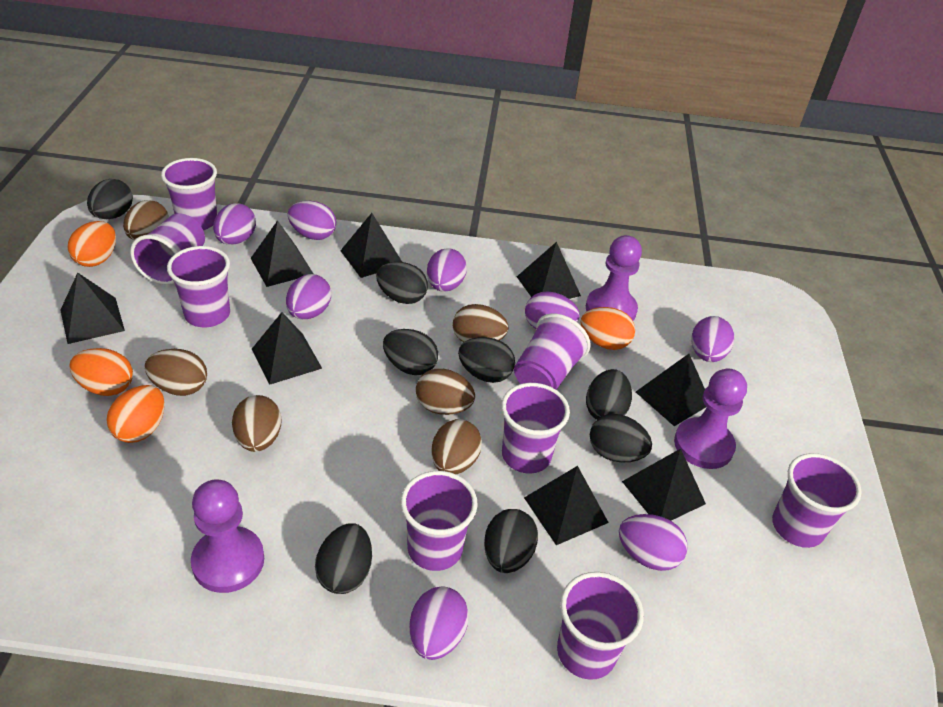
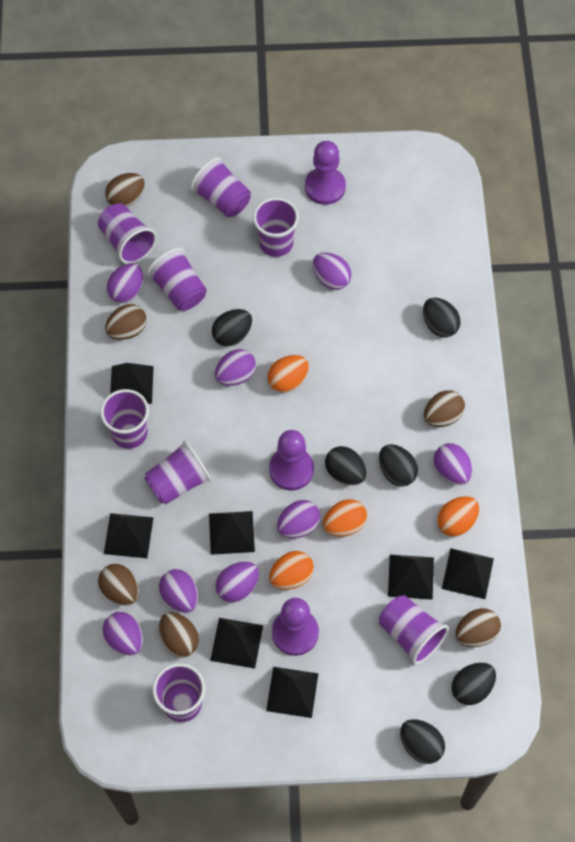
black egg: 8 -> 6
black pyramid: 8 -> 7

